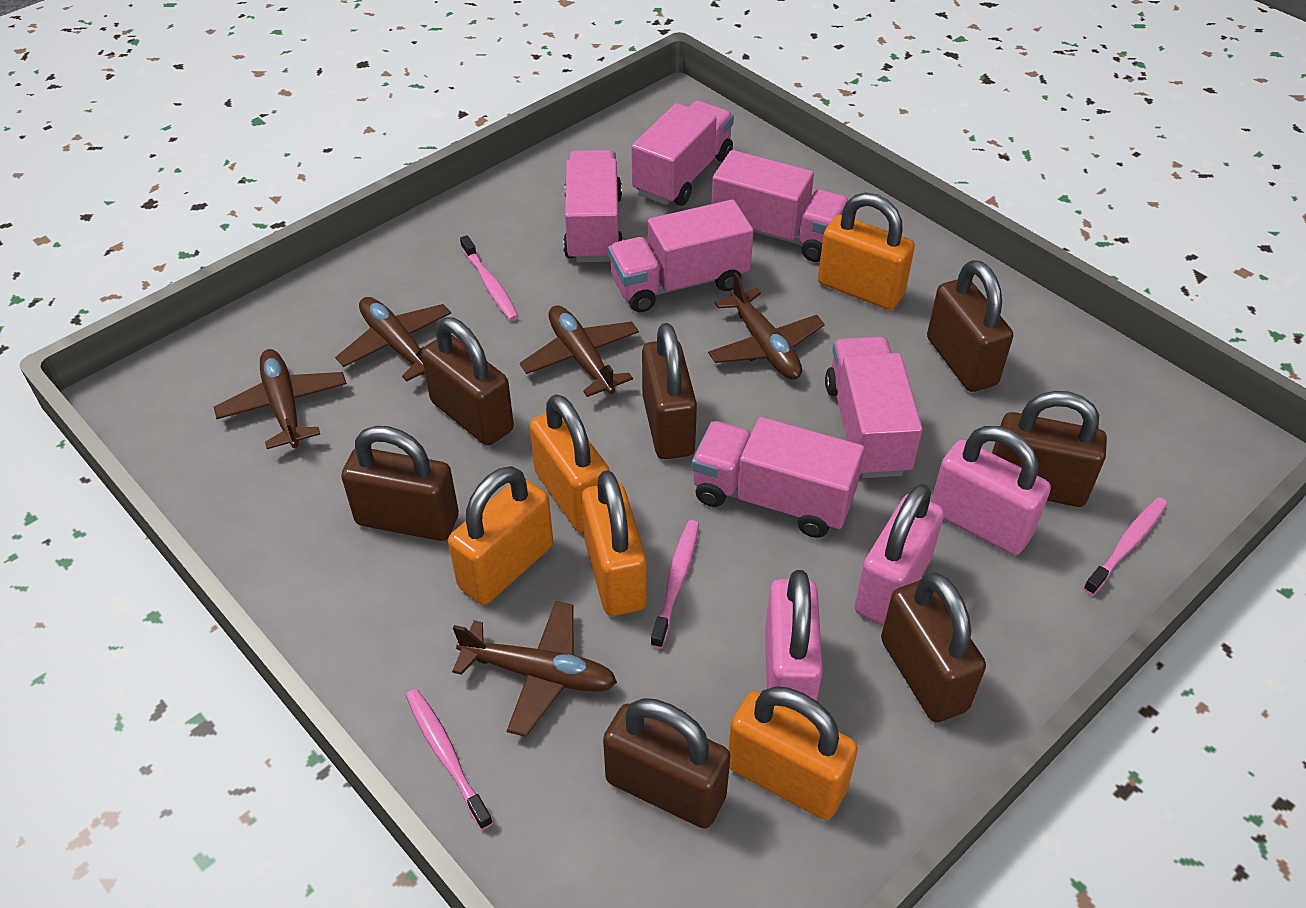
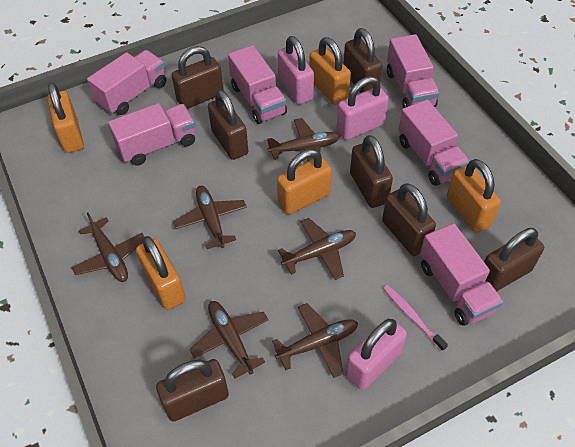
brown plane: 5 -> 6
pink toothbrush: 4 -> 1

